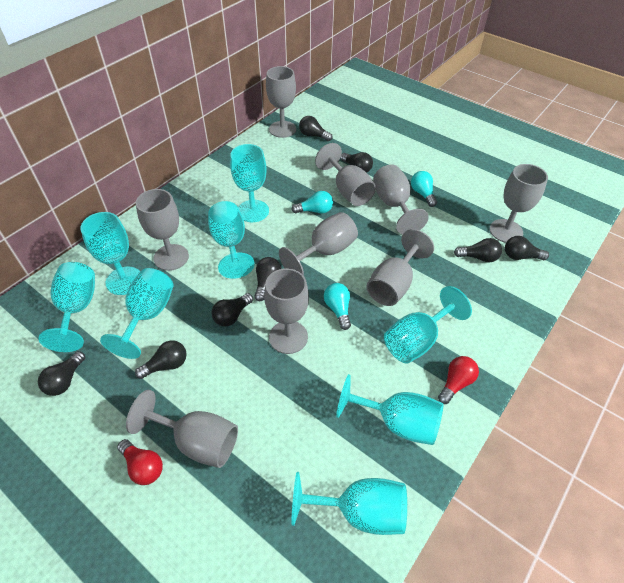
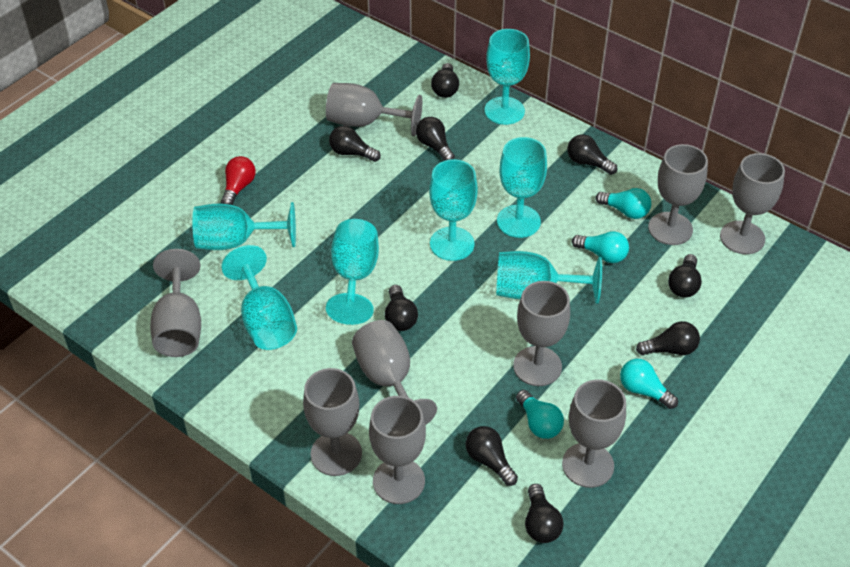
black light bulb: 8 -> 9
red light bulb: 2 -> 1
turquoise goblet: 8 -> 7
turquoise light bulb: 3 -> 4

